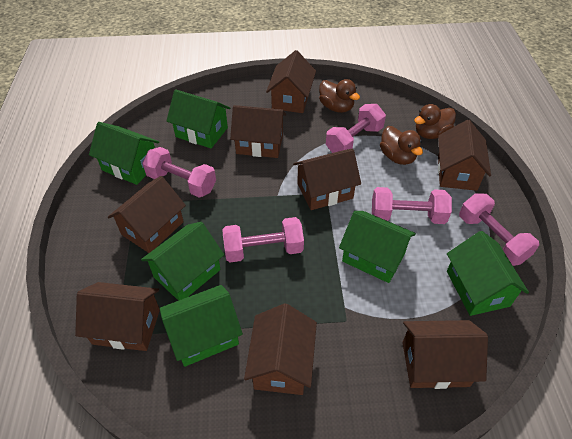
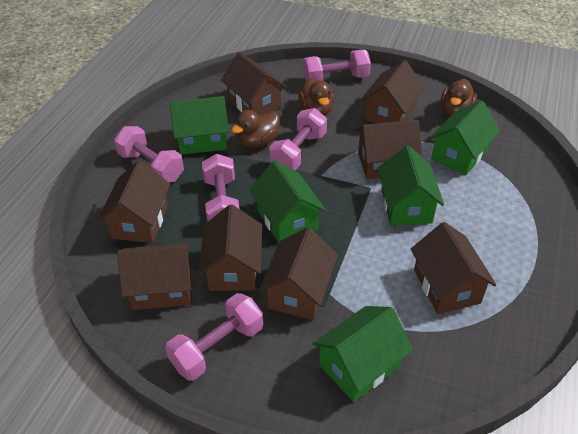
green house: 6 -> 5

